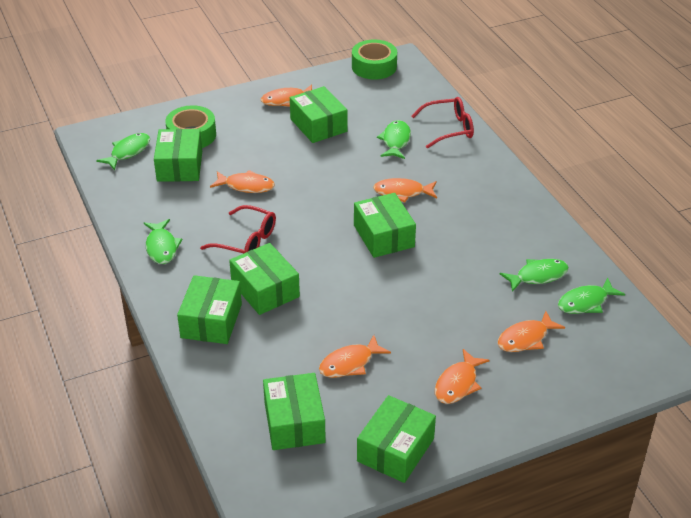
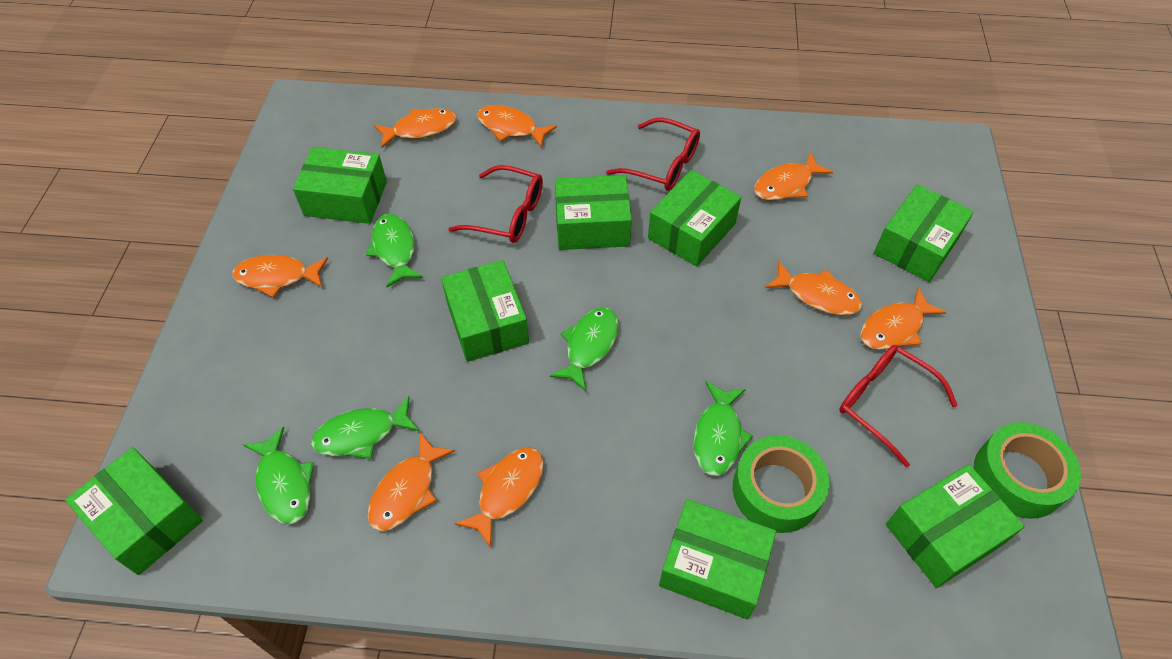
green box: 7 -> 8
orange fish: 6 -> 8
red glasses: 2 -> 3

